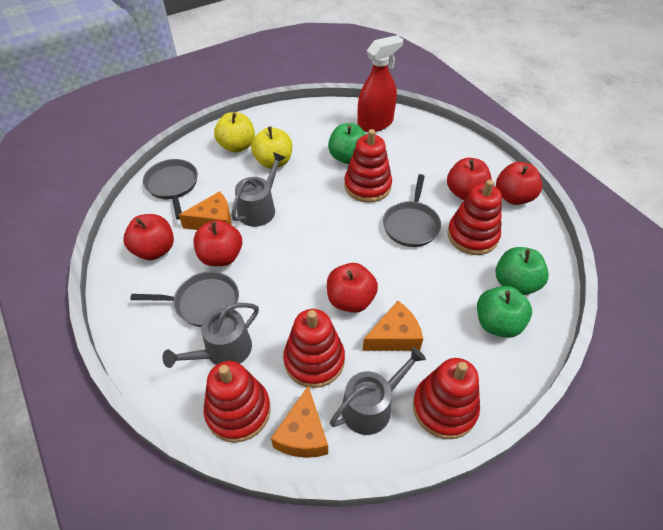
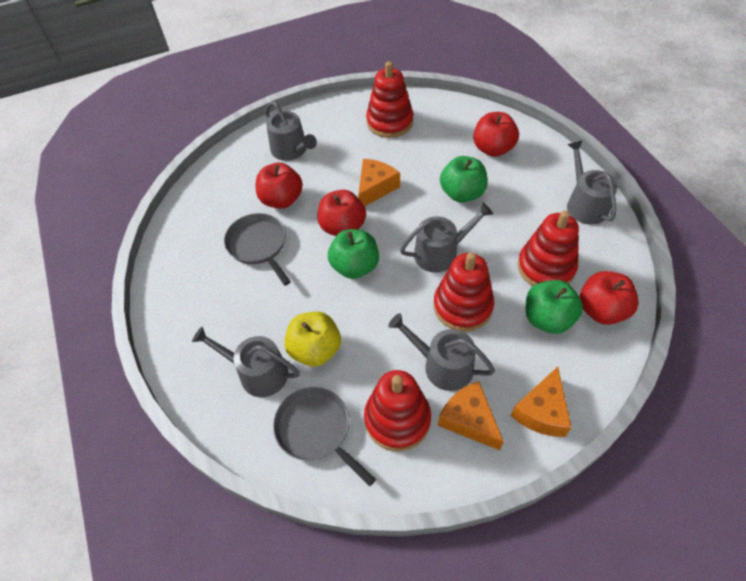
grey pan: 3 -> 2
grey watering can: 3 -> 5
red apple: 5 -> 4
red spray bottle: 1 -> 0
red stacking toy: 5 -> 4
yellow apple: 2 -> 1

